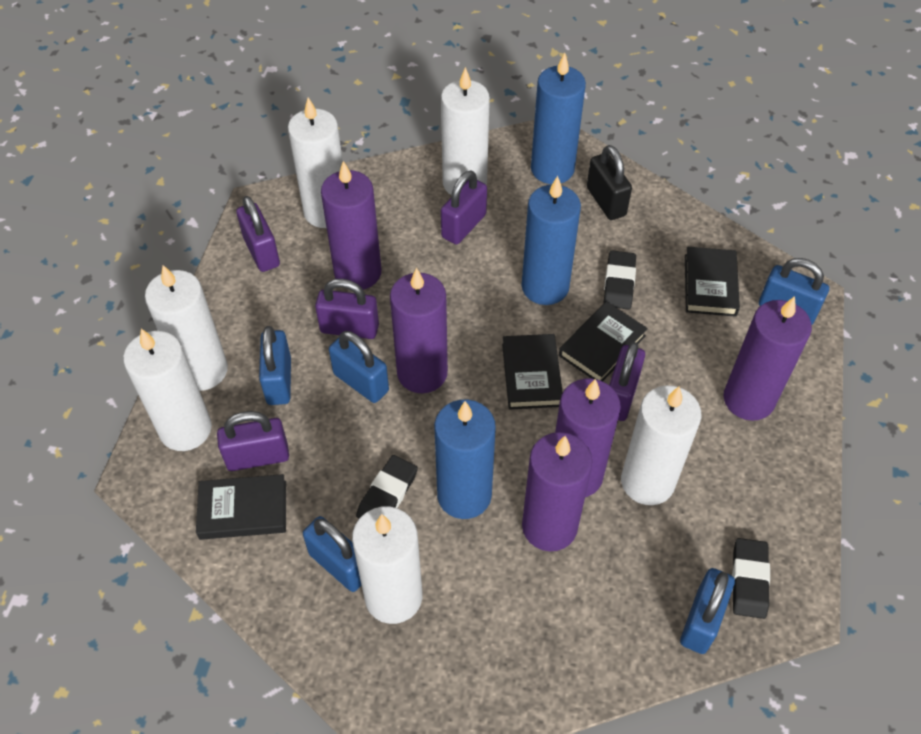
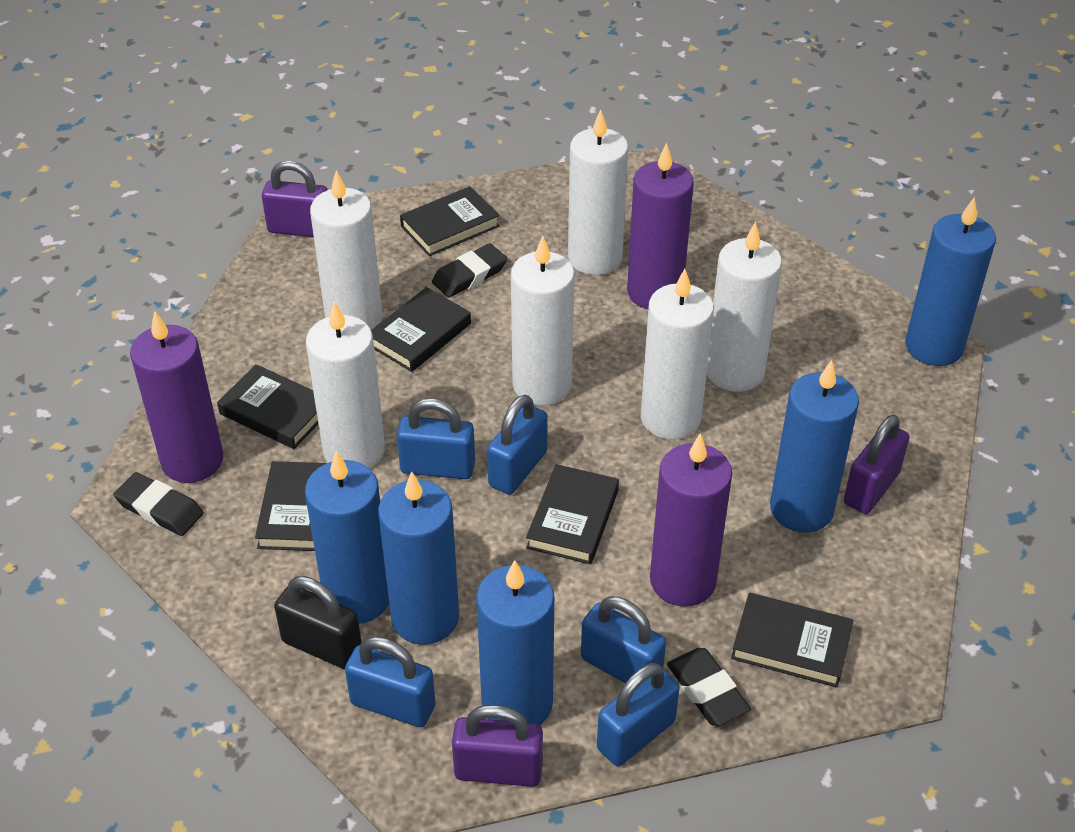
black book: 4 -> 6
blue candle: 3 -> 5
purple candle: 5 -> 3
purple padlock: 5 -> 3

